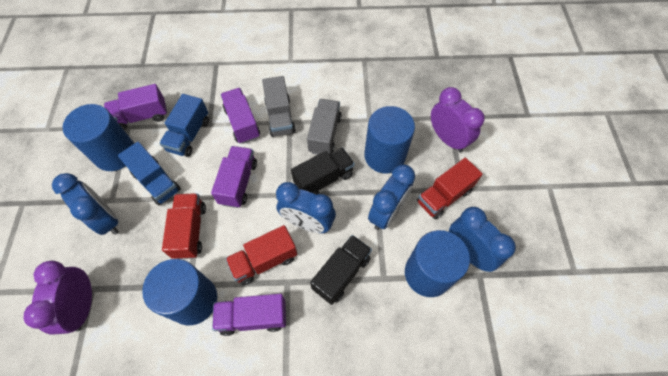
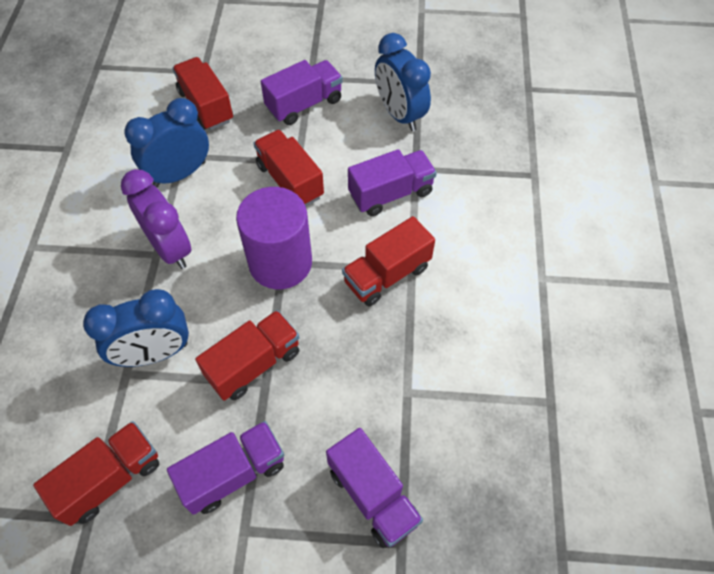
black truck: 2 -> 0
blue clock: 4 -> 3
blue cylinder: 4 -> 0
blue truck: 2 -> 0
grey truck: 2 -> 0
purple clock: 2 -> 1
purple cylinder: 0 -> 1
red truck: 3 -> 5

